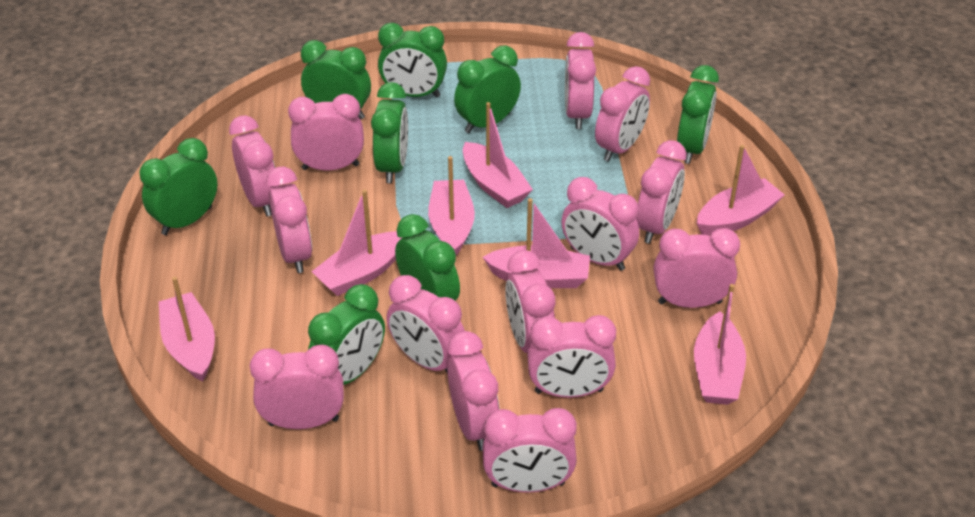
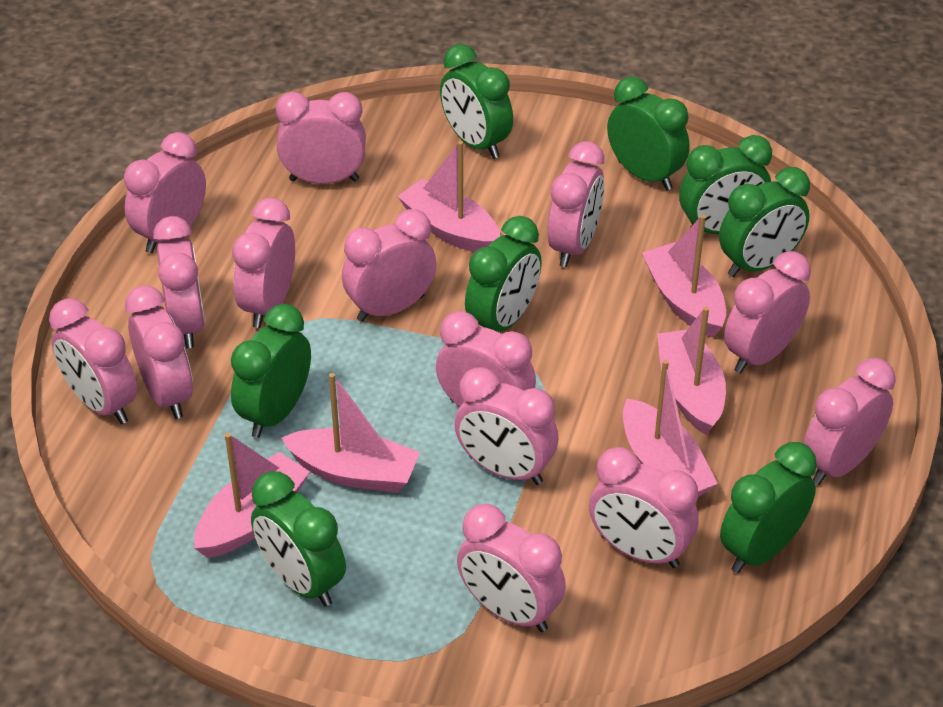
pink boat: 7 -> 6

